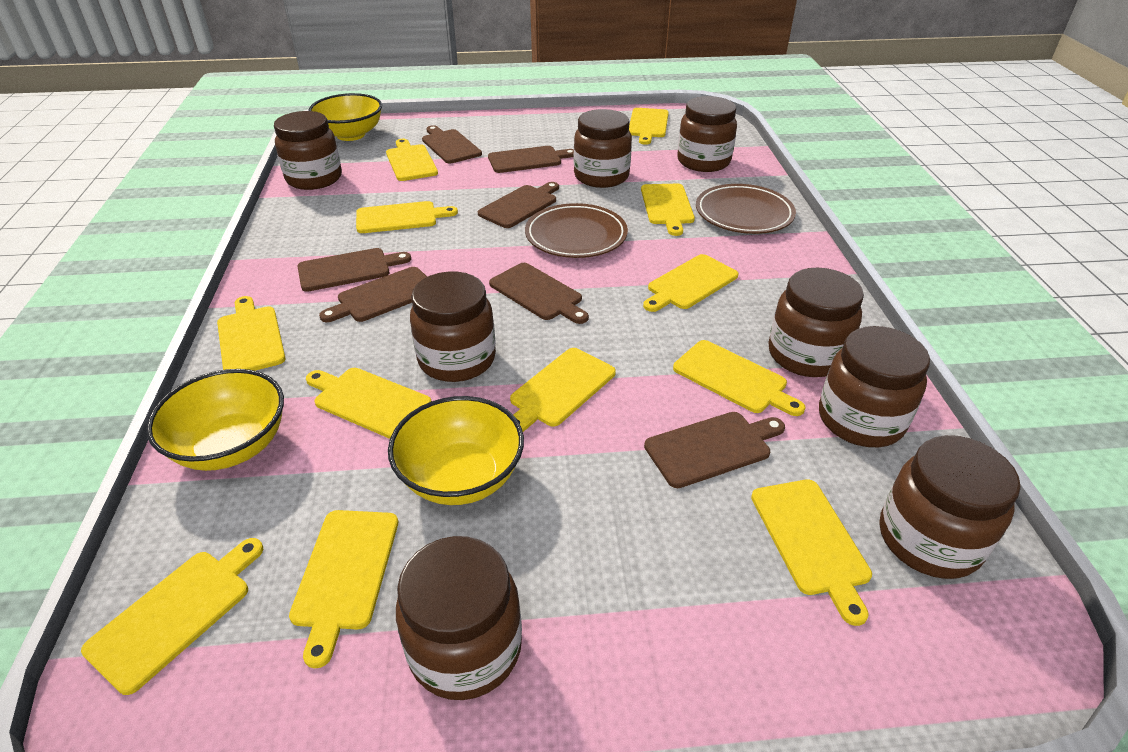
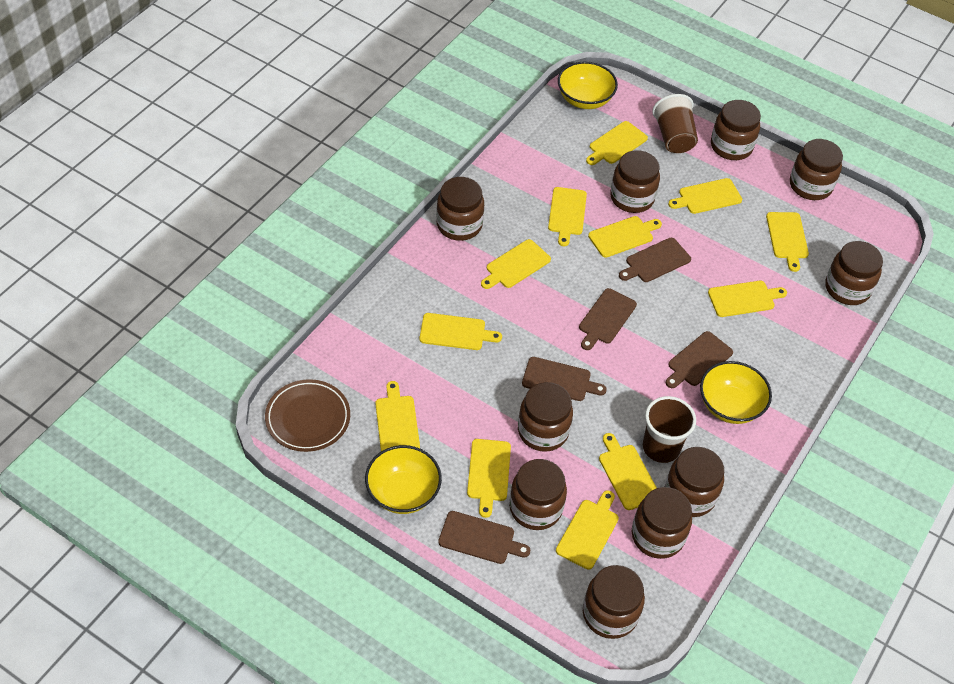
brown cup: 0 -> 2
brown cutting board: 7 -> 5
brown jar: 8 -> 10
brown plate: 2 -> 1

